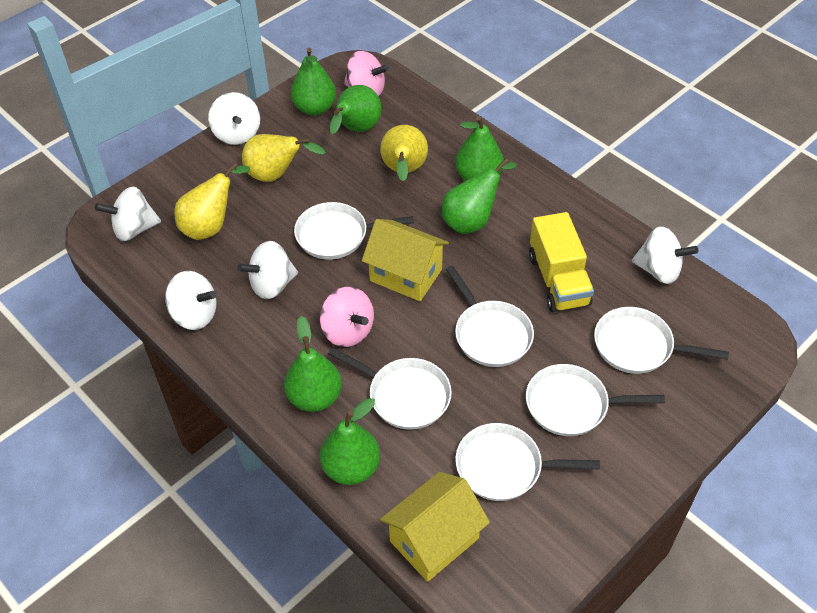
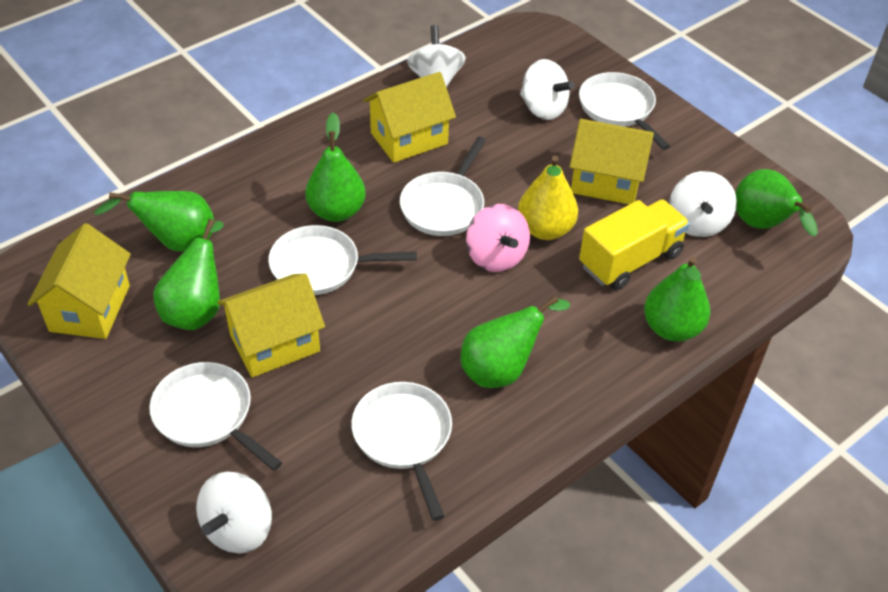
pink spinning top: 2 -> 1
white pan: 6 -> 5
white spinning top: 5 -> 4
yellow house: 2 -> 4
yellow pear: 3 -> 1

